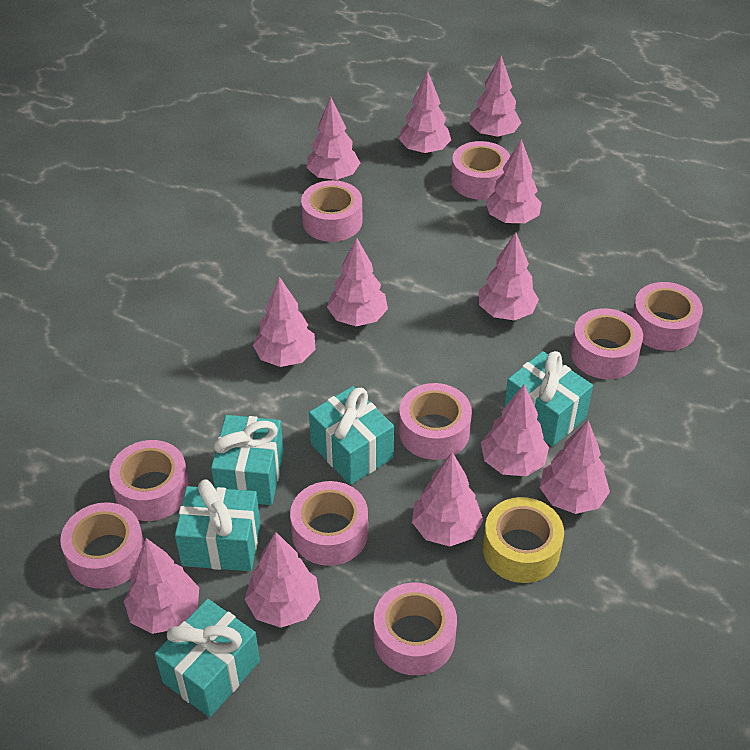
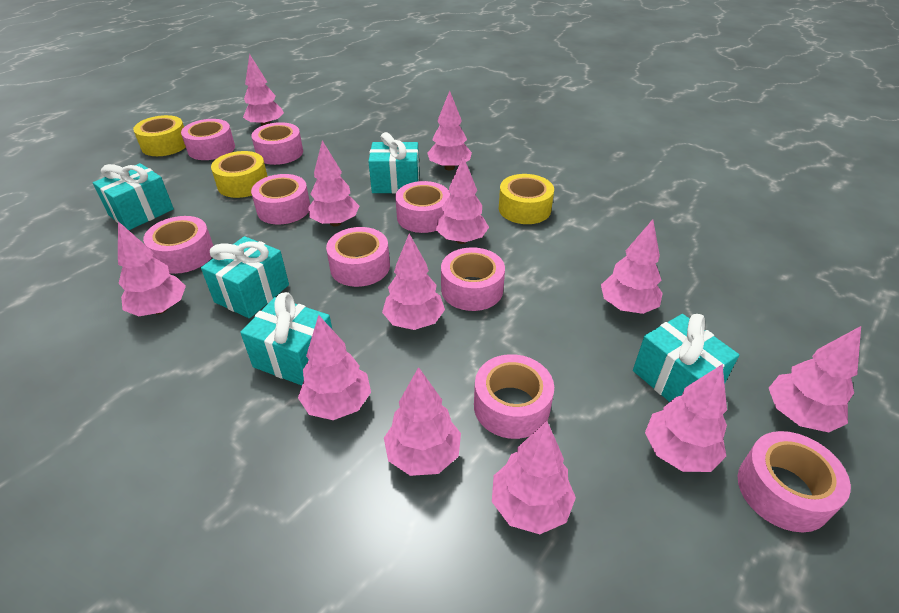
yellow tape: 1 -> 3

